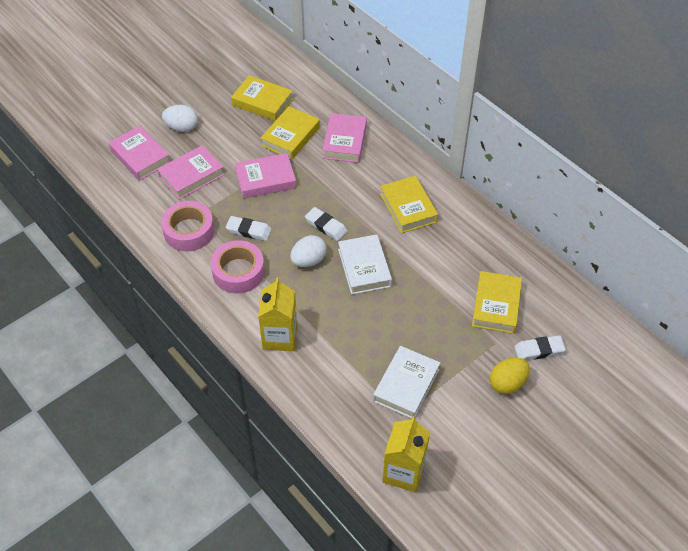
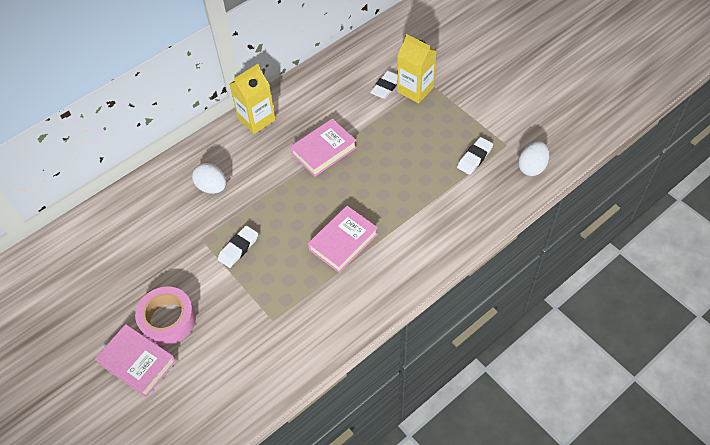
pink book: 4 -> 3
pink tape: 2 -> 1
white book: 2 -> 0
yellow book: 4 -> 0
yellow egg: 1 -> 0

